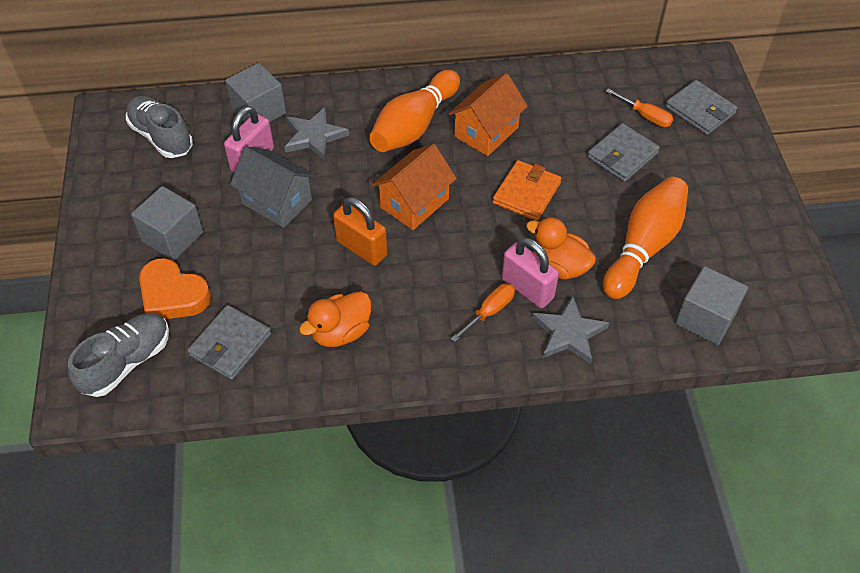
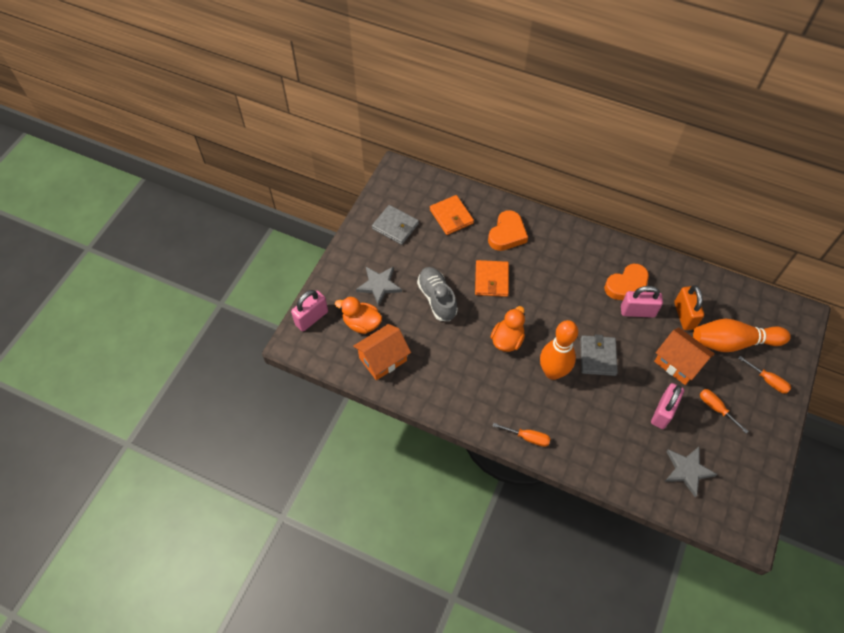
grey cube: 3 -> 0
grey house: 1 -> 0
grey shoe: 2 -> 1
grey wallet: 3 -> 2
orange heart: 1 -> 2
orange screwdriver: 2 -> 3
orange wallet: 1 -> 2
pink padlock: 2 -> 3

